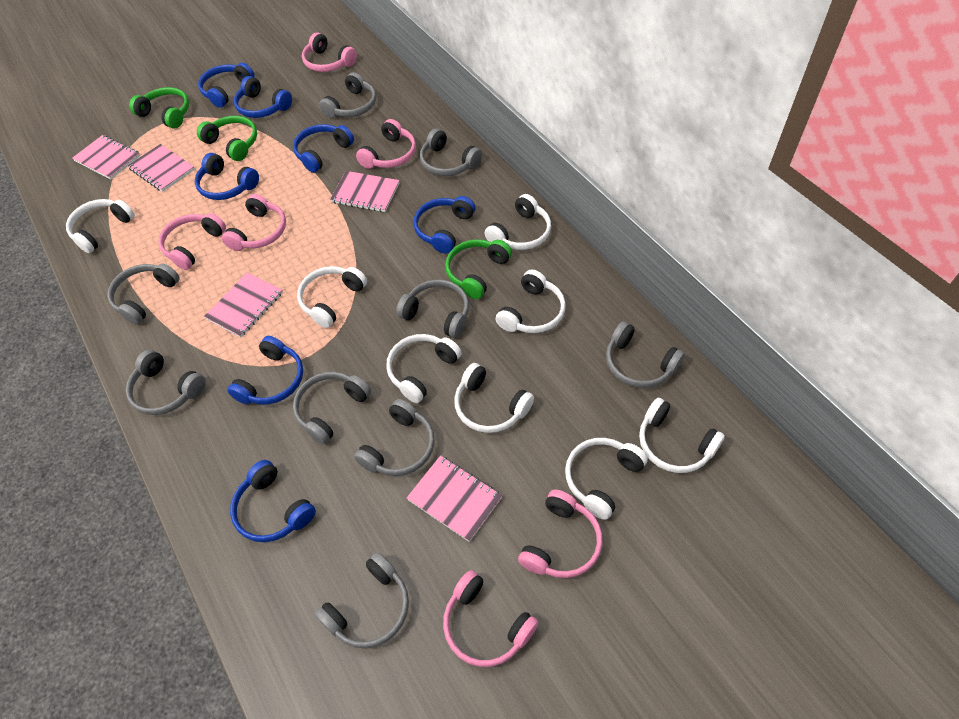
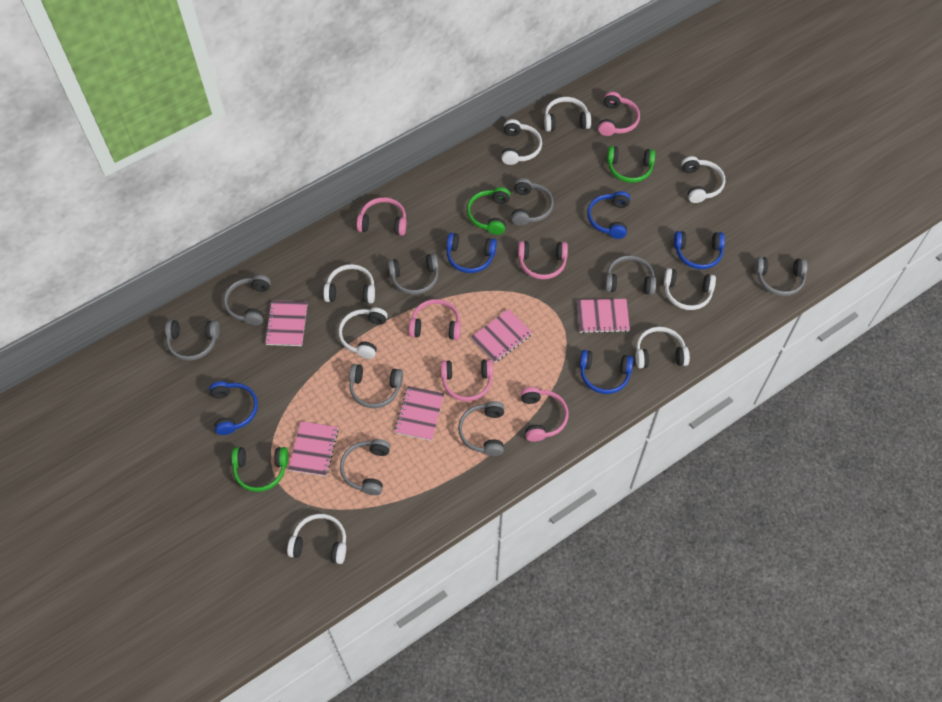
blue headphones: 7 -> 5

